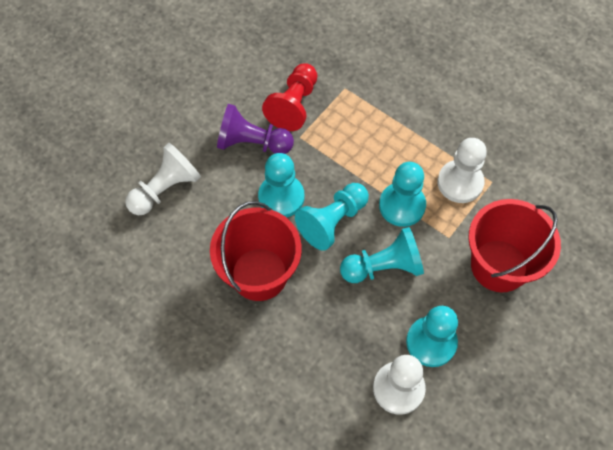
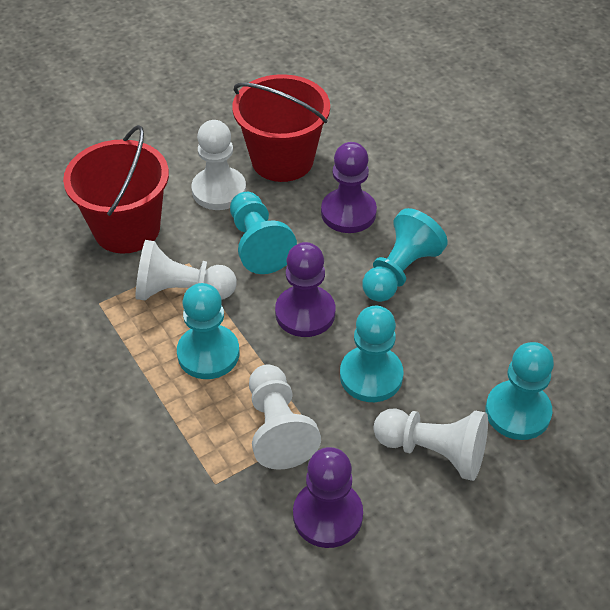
purple pawn: 1 -> 3
red pawn: 1 -> 0
white pawn: 3 -> 4

